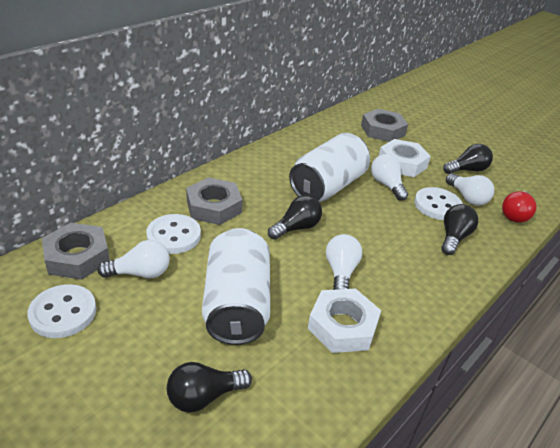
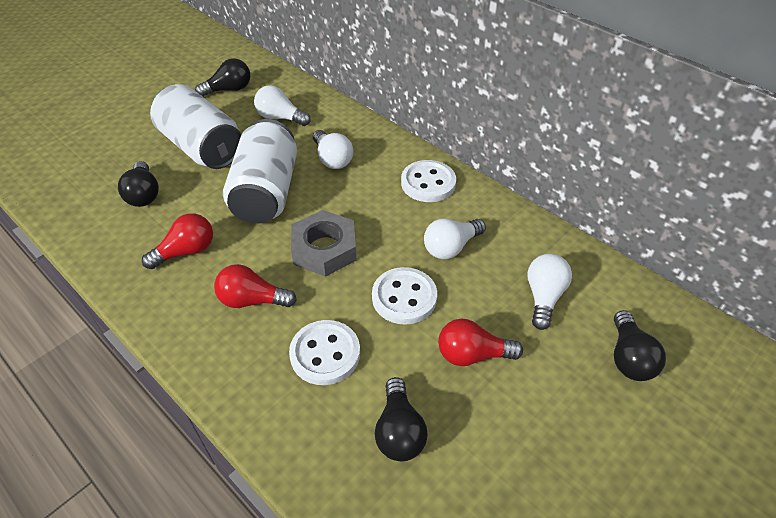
grey nut: 3 -> 1
red light bulb: 1 -> 3
white nut: 2 -> 0

